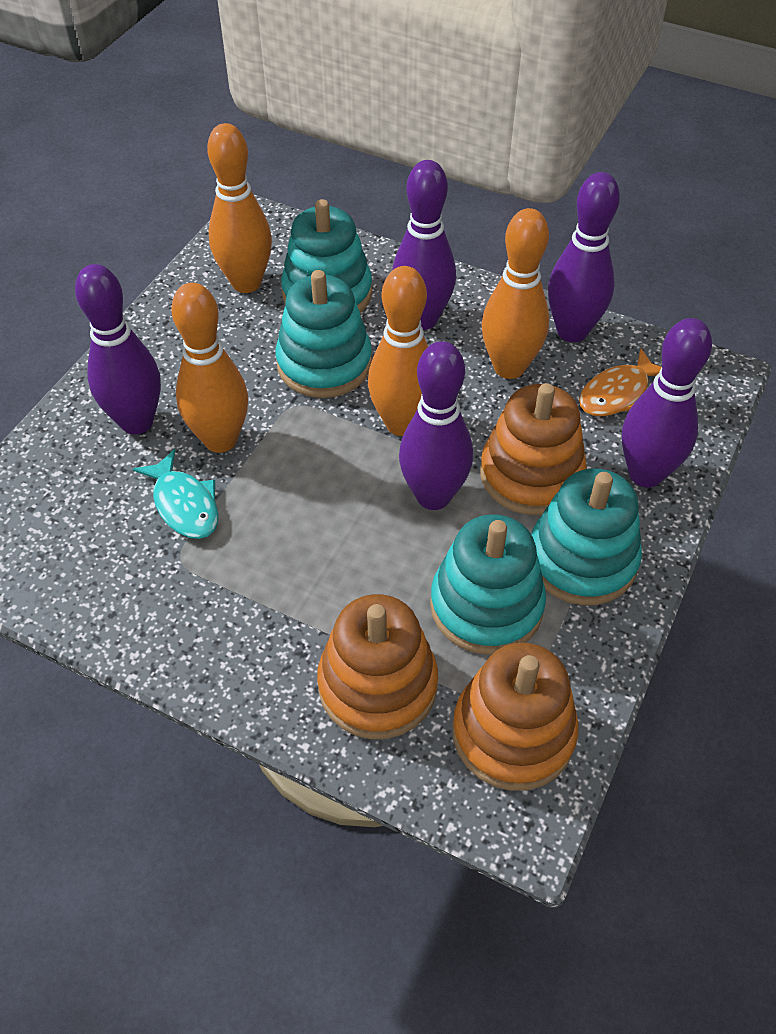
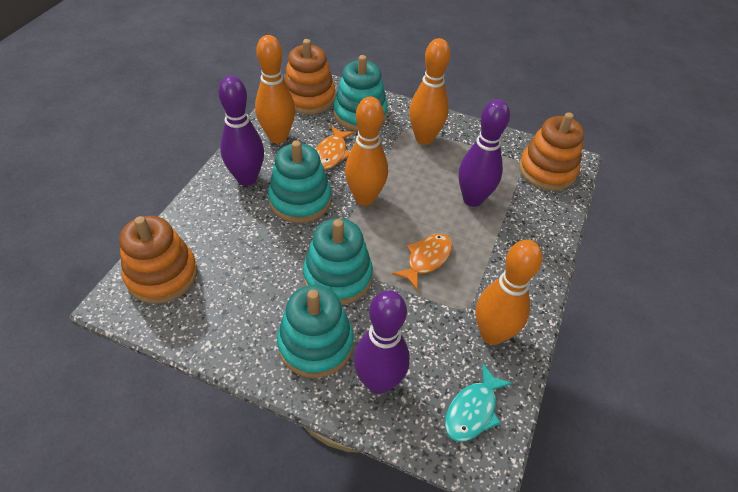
orange fish: 1 -> 2
purple bowling pin: 5 -> 3

